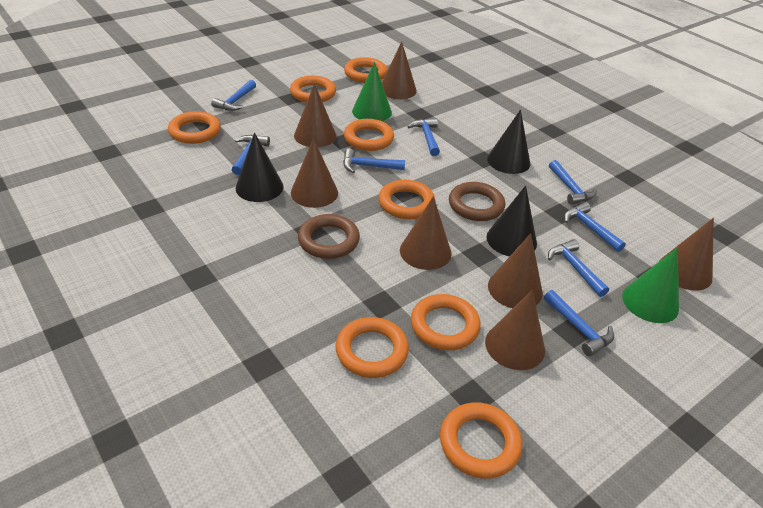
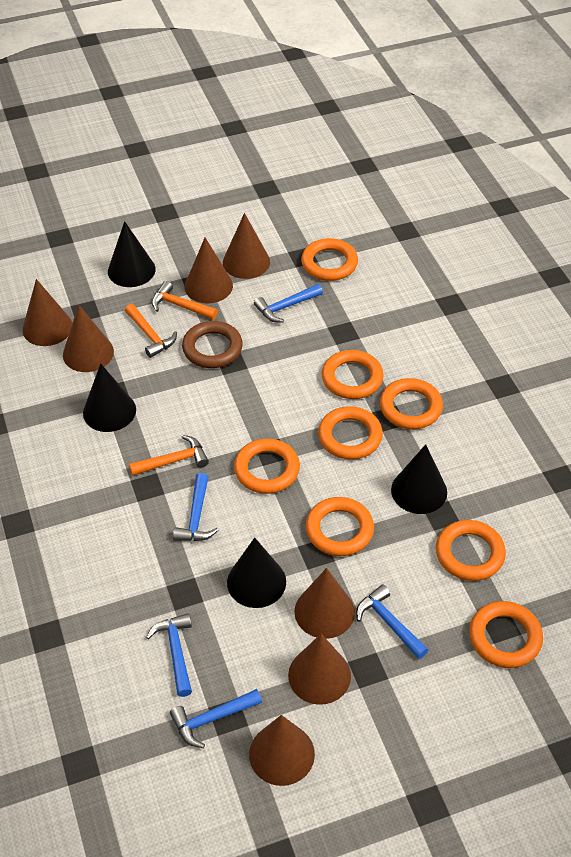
black cone: 3 -> 4
blue hammer: 8 -> 5
brown ring: 2 -> 1
green cone: 2 -> 0
orange hammer: 0 -> 3

